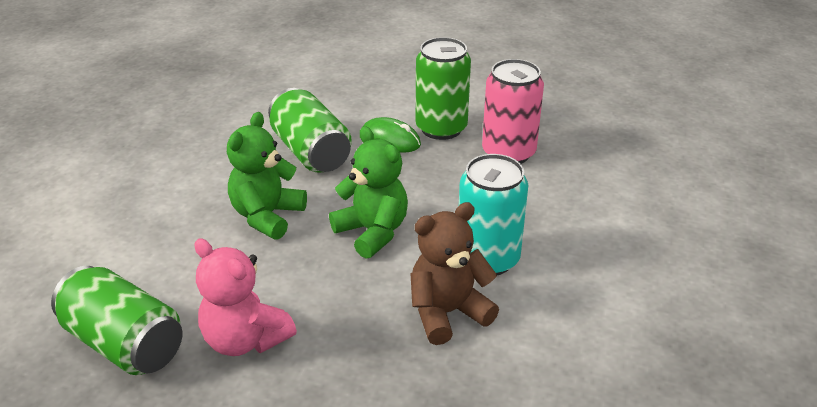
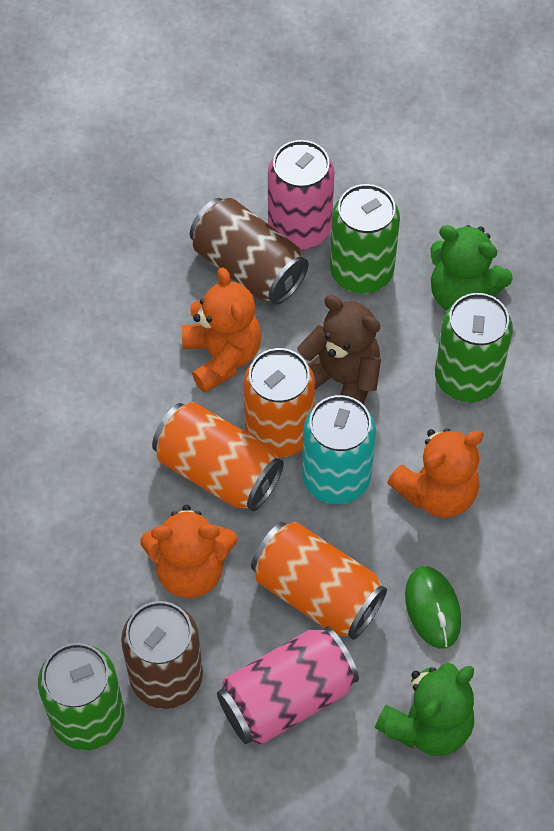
brown can: 0 -> 2
orange can: 0 -> 3
orange teddy bear: 0 -> 3
pink can: 1 -> 2
pink teddy bear: 1 -> 0

